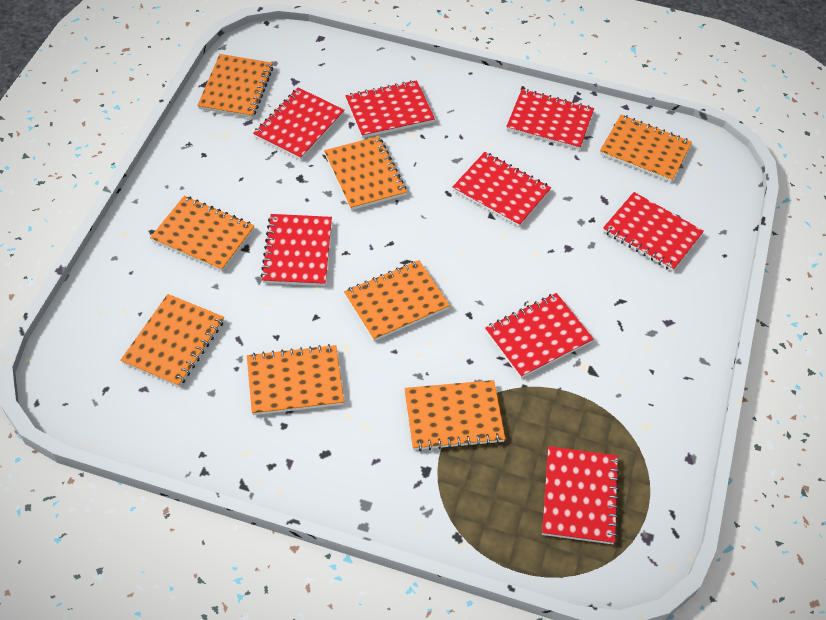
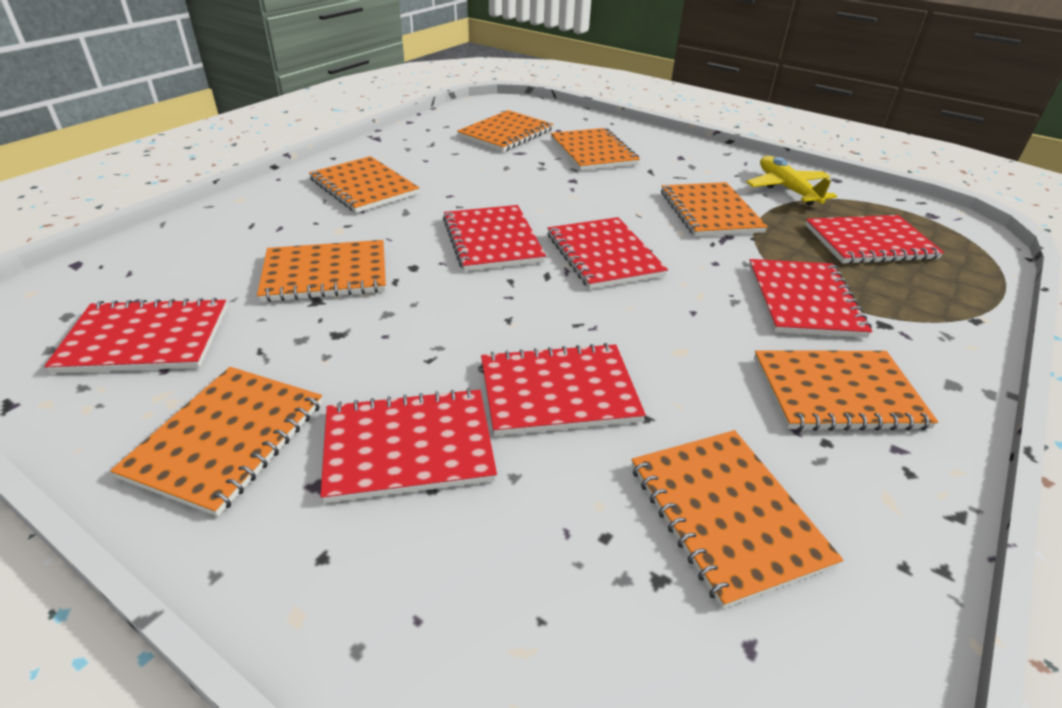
red notebook: 8 -> 7
yellow plane: 0 -> 1

